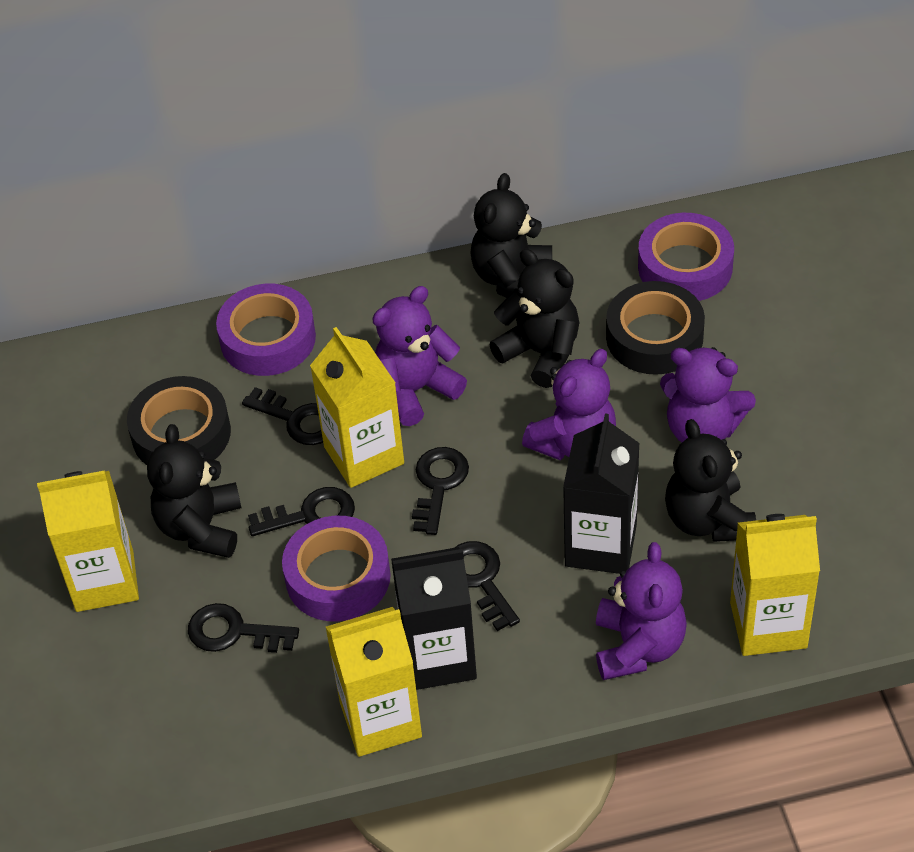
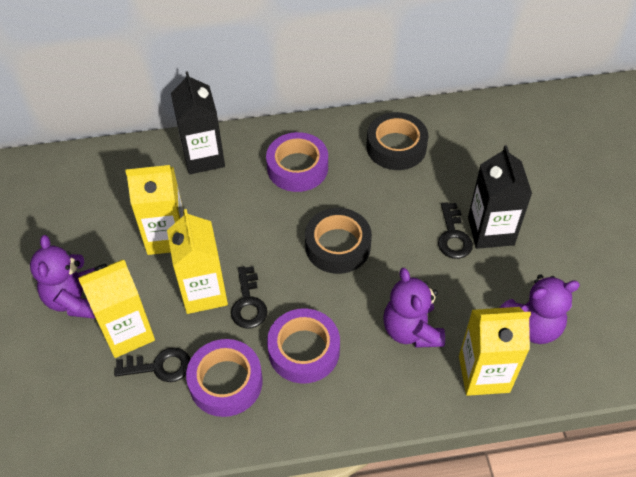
black key: 5 -> 3
black teddy bear: 4 -> 0
purple teddy bear: 4 -> 3

